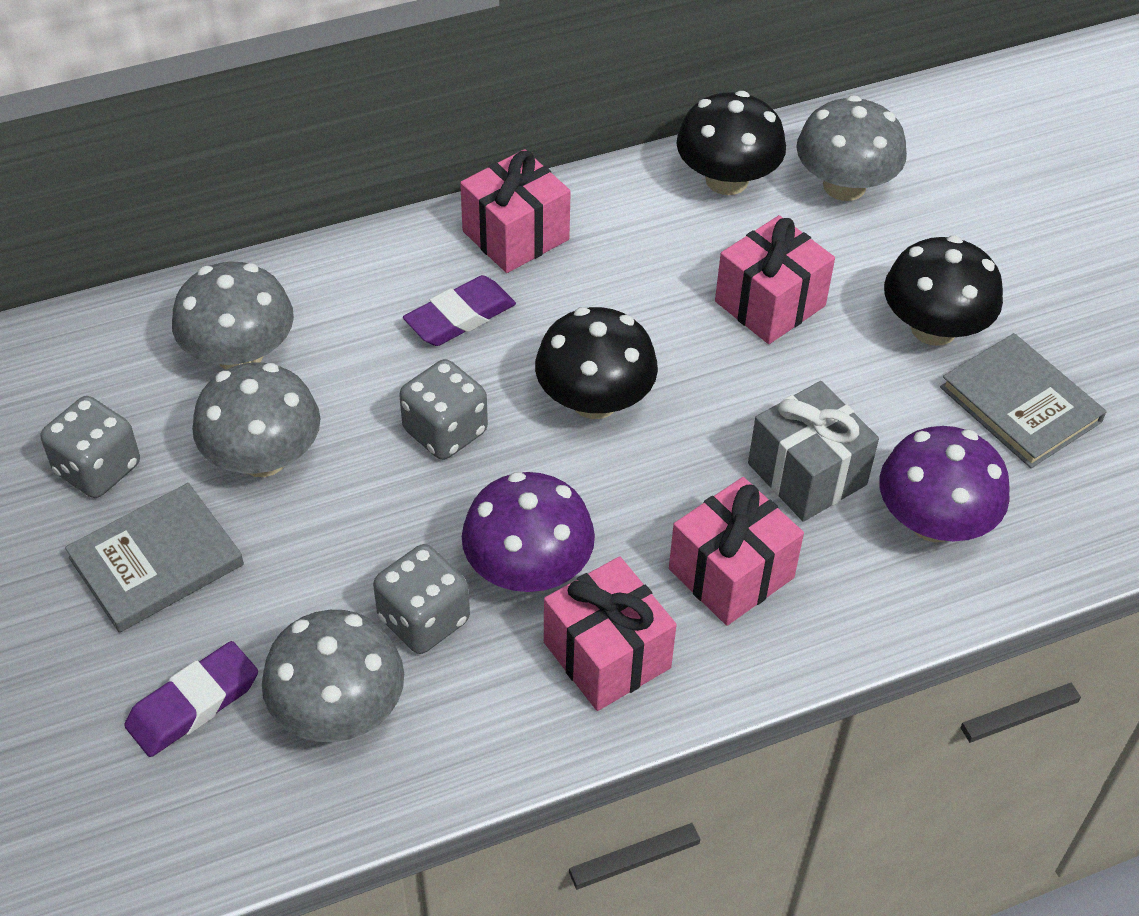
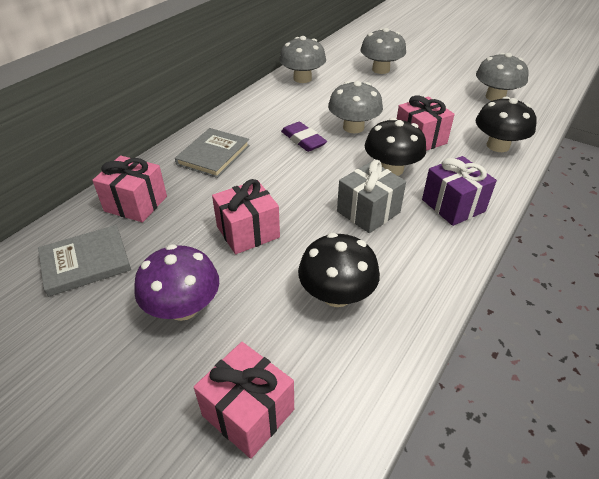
grey dice: 3 -> 0
purple eraser: 2 -> 1
purple gift: 0 -> 1
purple mushroom: 2 -> 1

